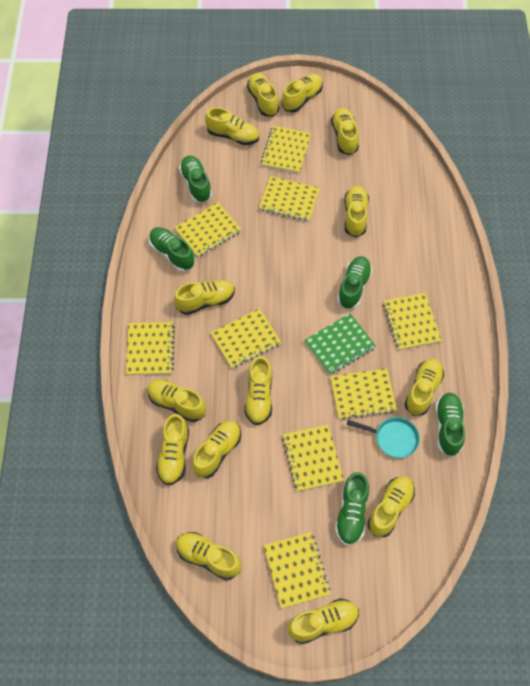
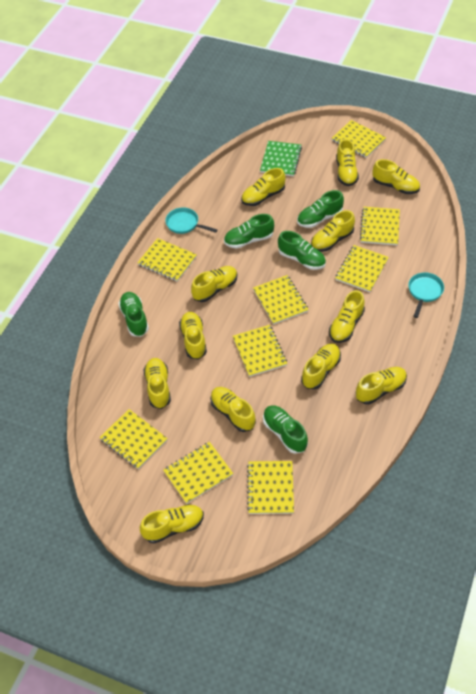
turquoise pan: 1 -> 2
yellow shoe: 14 -> 12

